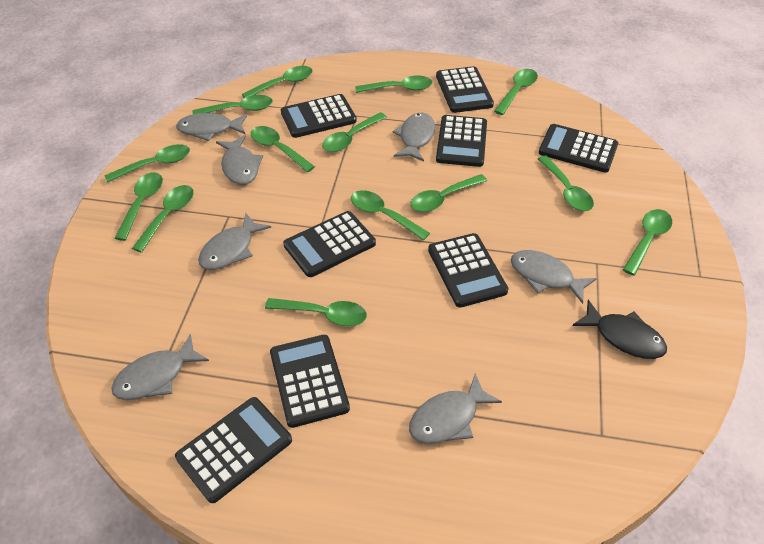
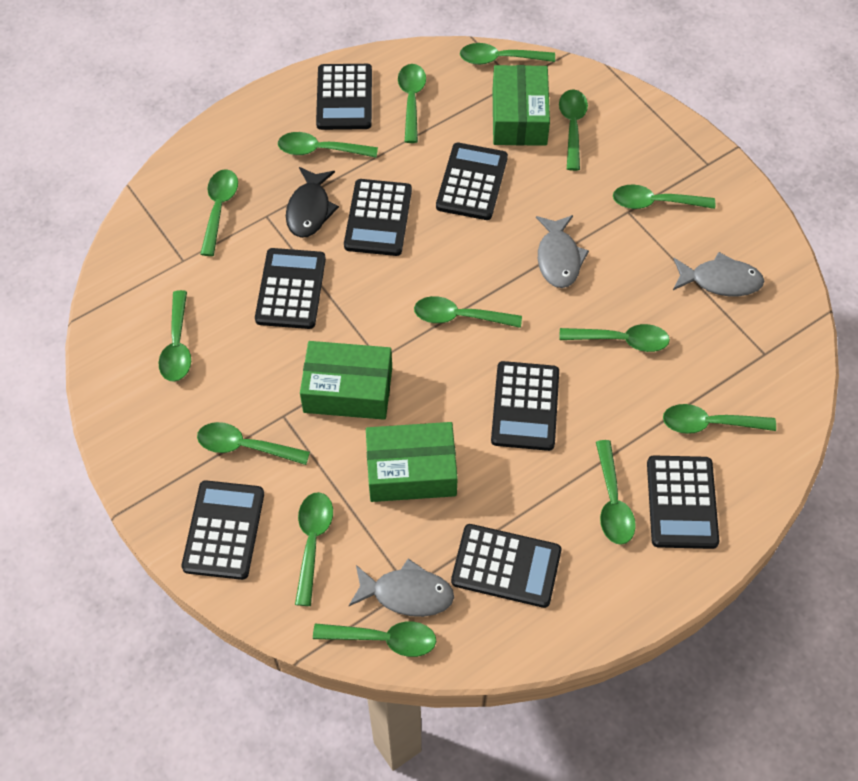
green box: 0 -> 3
grey fish: 7 -> 3

